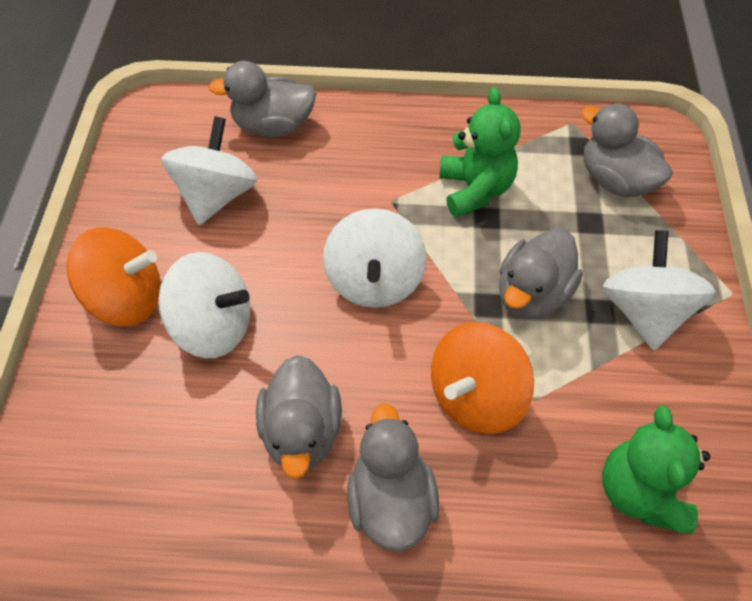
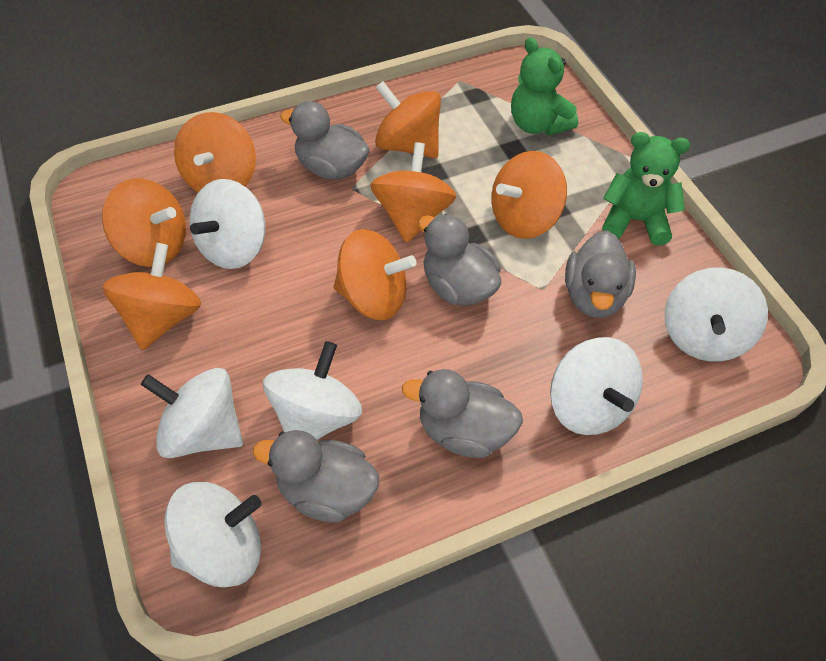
orange spinning top: 2 -> 7
white spinning top: 4 -> 6

